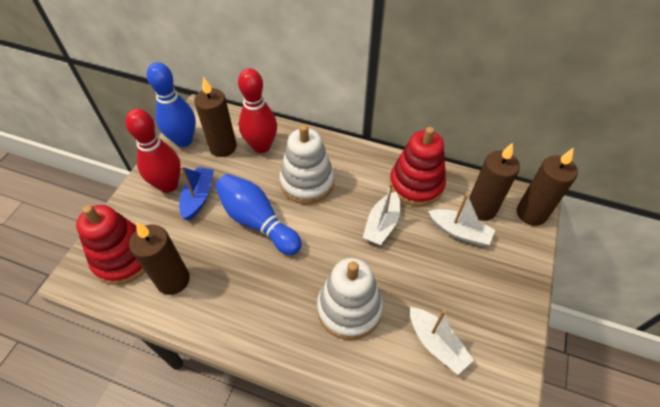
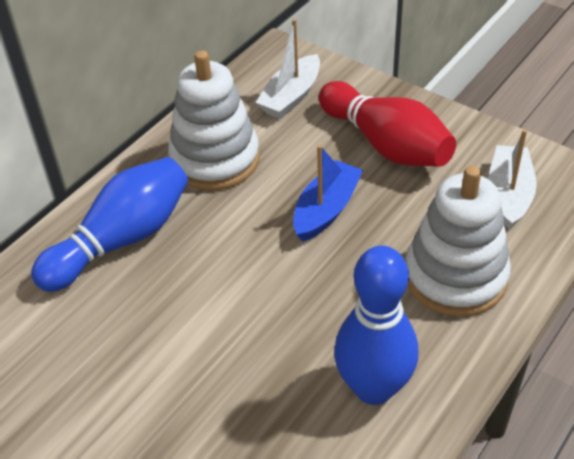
brown candle: 4 -> 0
red bowling pin: 2 -> 1
red stacking toy: 2 -> 0
white boat: 3 -> 2

